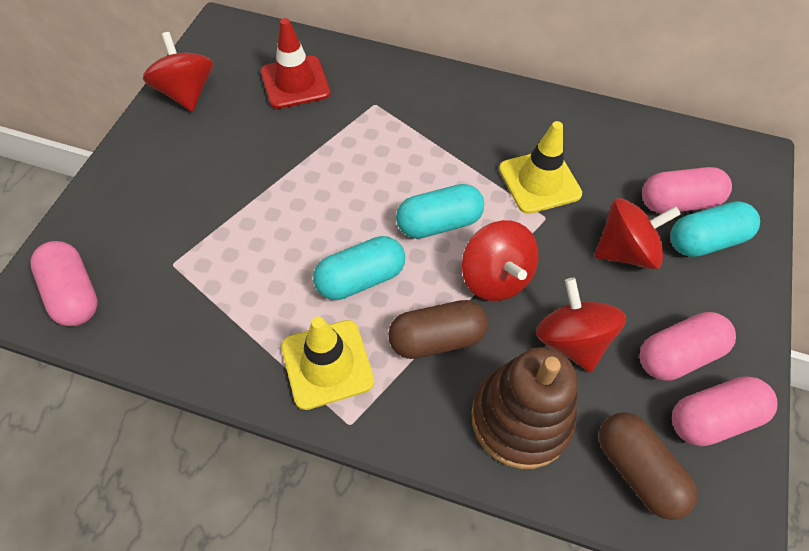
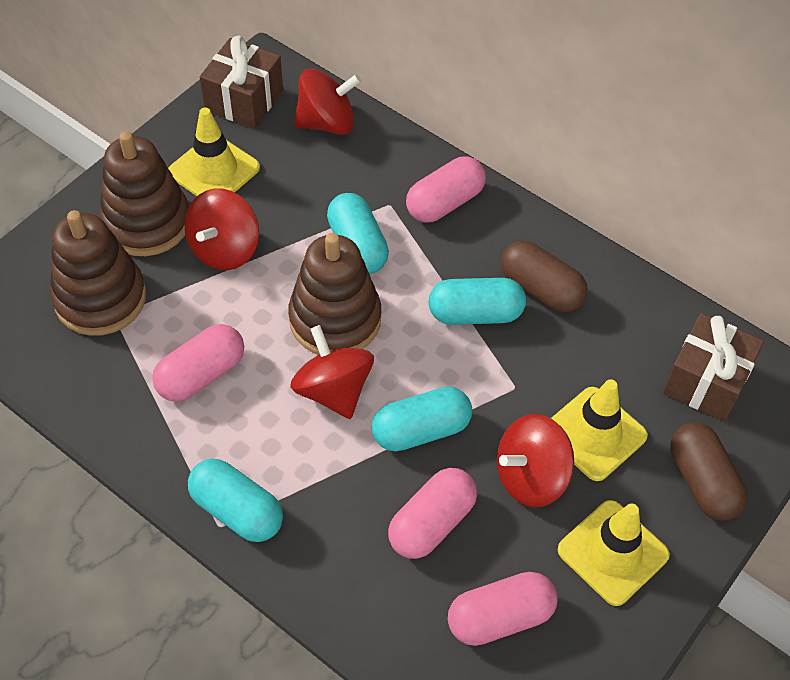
brown gift: 0 -> 2
brown stacking toy: 1 -> 3
red traffic cone: 1 -> 0
turquoise capsule: 3 -> 4
yellow traffic cone: 2 -> 3

